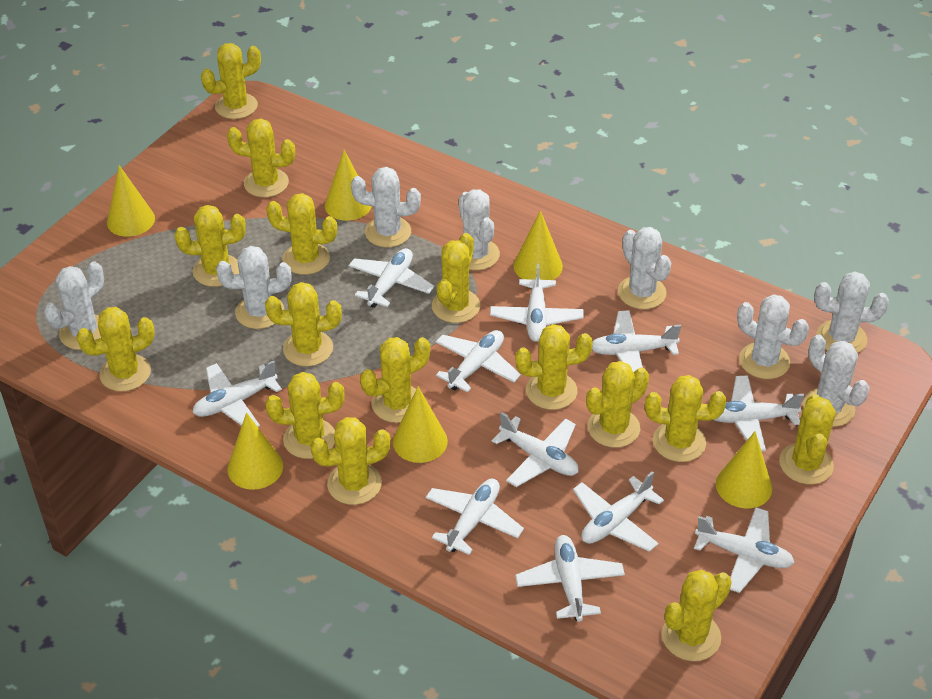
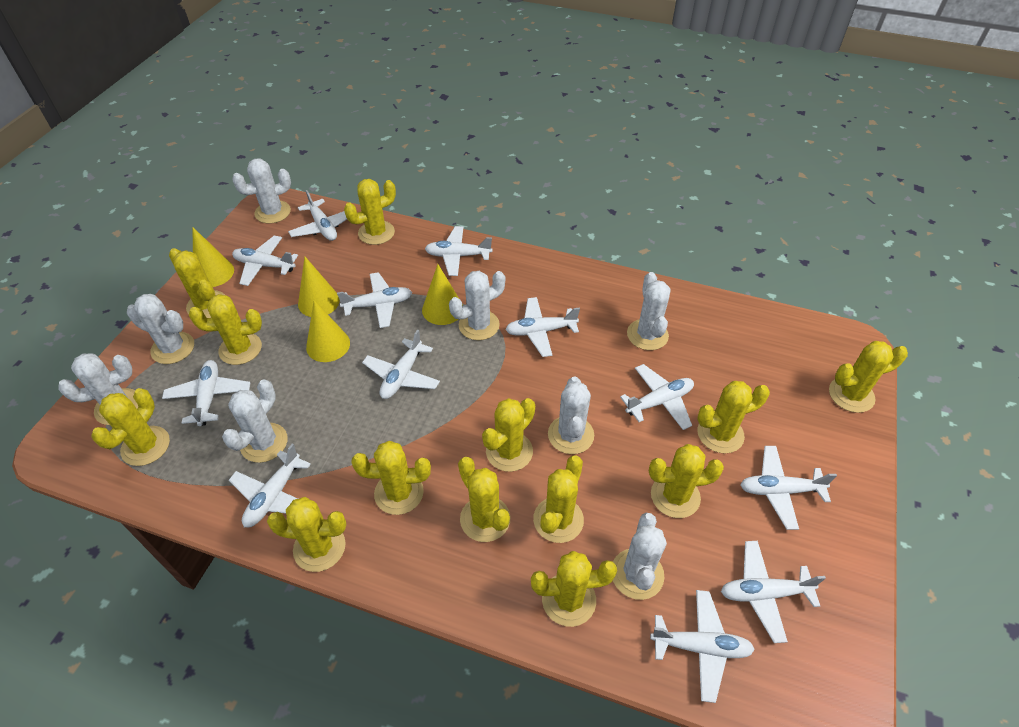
white plane: 11 -> 12
yellow cactus: 15 -> 13
yellow cone: 6 -> 4

